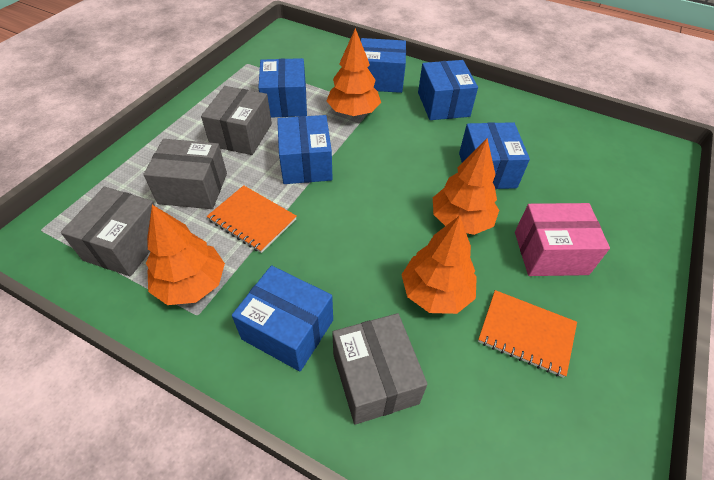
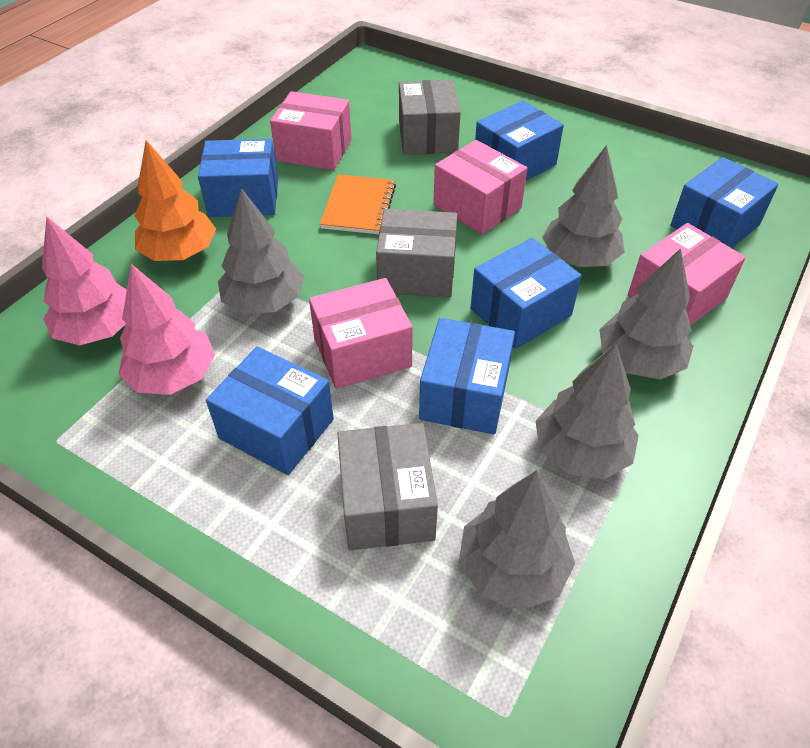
grey box: 4 -> 3
grey tree: 0 -> 5
orange notebook: 2 -> 1
orange tree: 4 -> 1
pink box: 1 -> 4
pink tree: 0 -> 2

